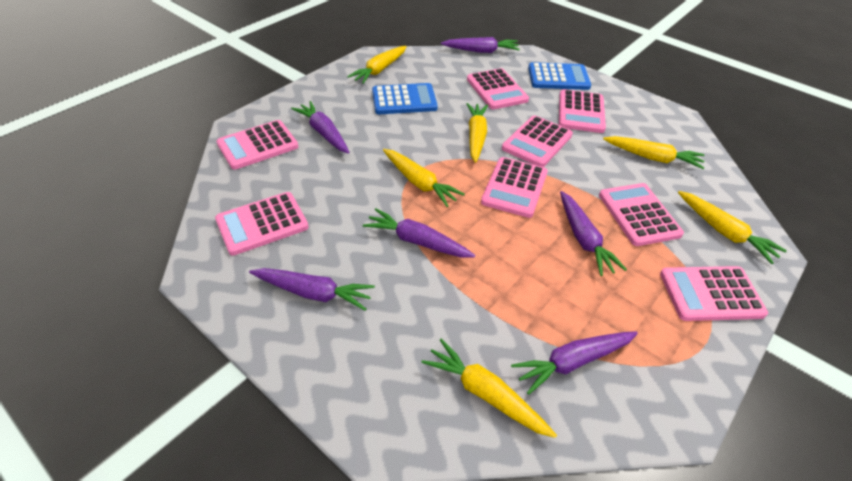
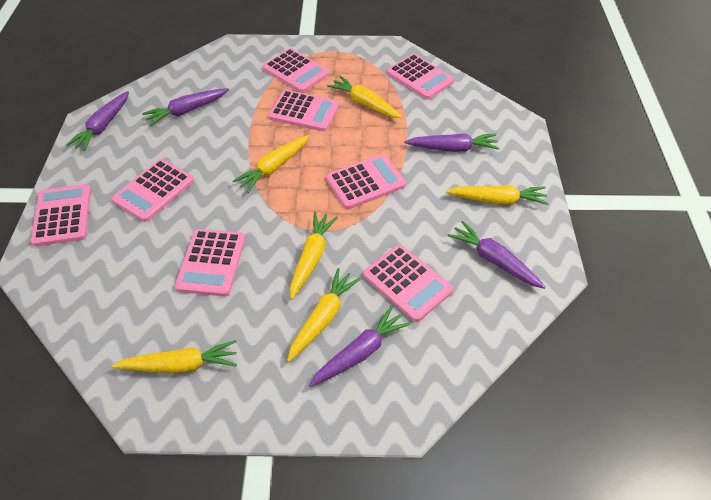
blue calculator: 2 -> 0
purple carrot: 6 -> 5

